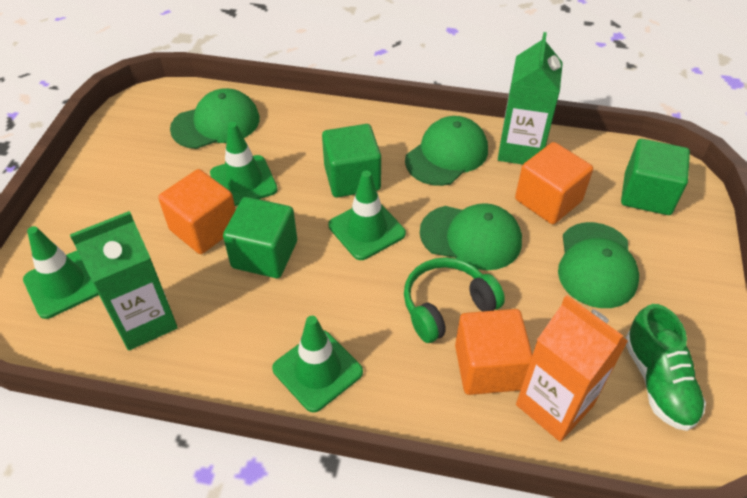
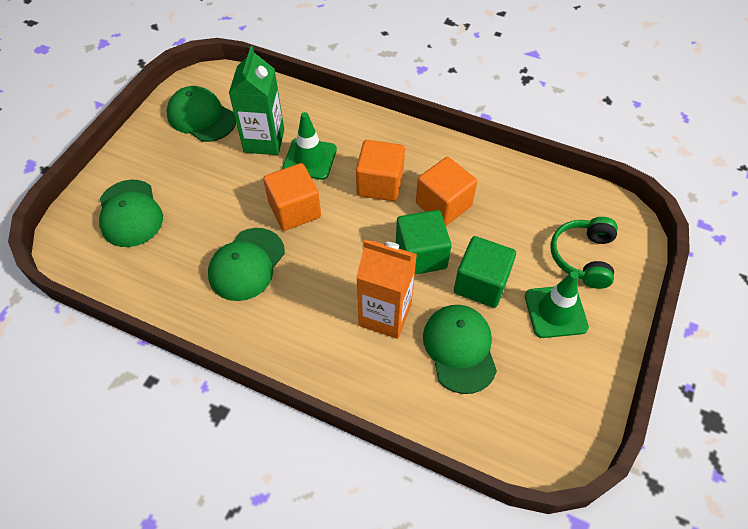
green carton: 2 -> 1
green cube: 3 -> 2
green shoe: 1 -> 0
green traffic cone: 4 -> 2

